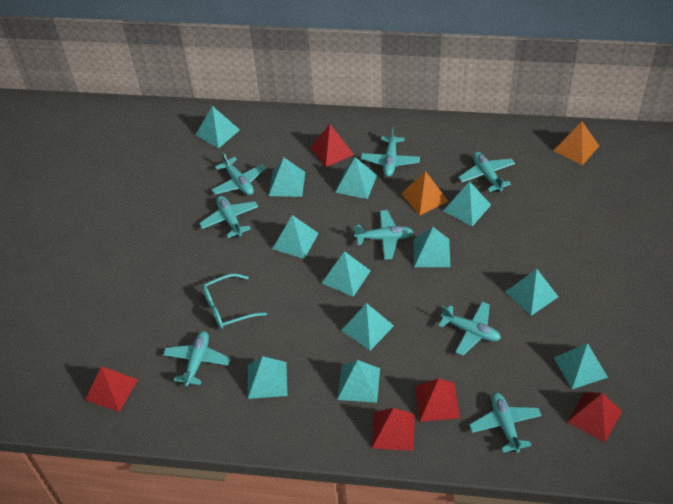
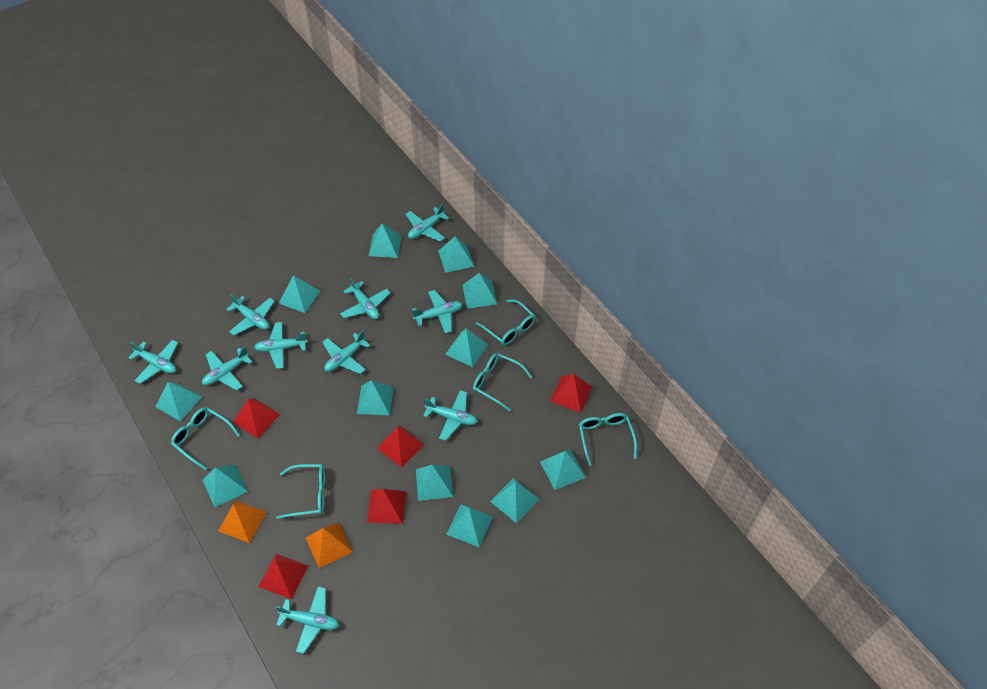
turquoise glasses: 1 -> 5
turquoise plane: 8 -> 10

